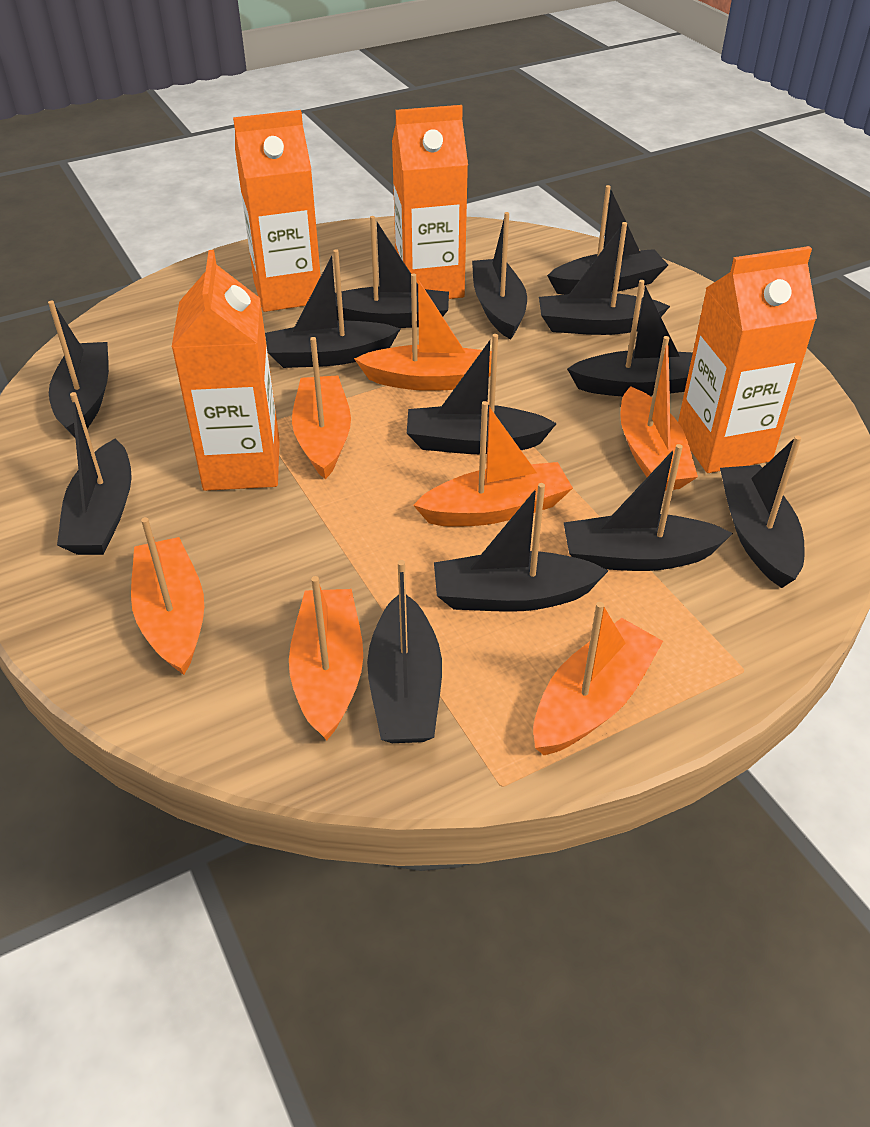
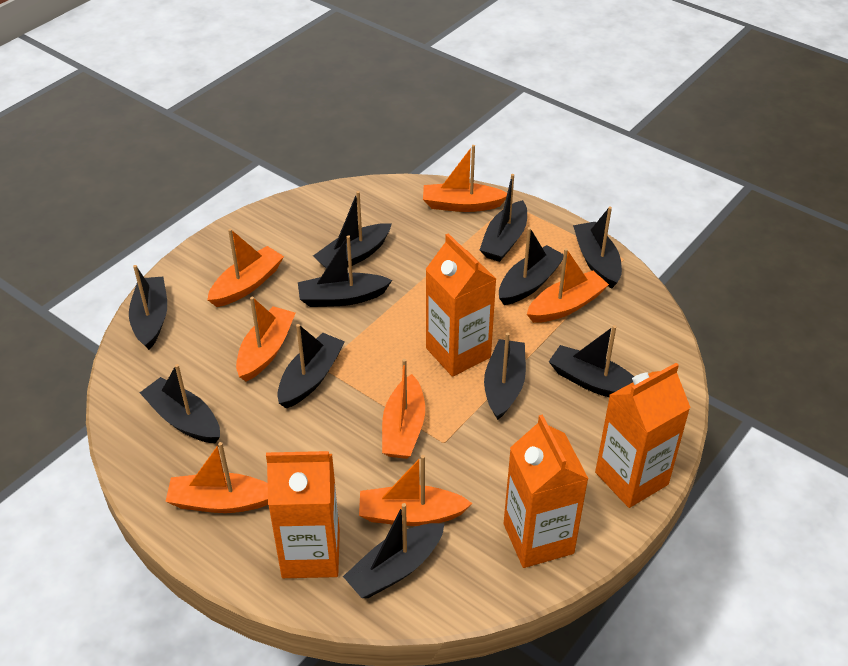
black boat: 13 -> 11

